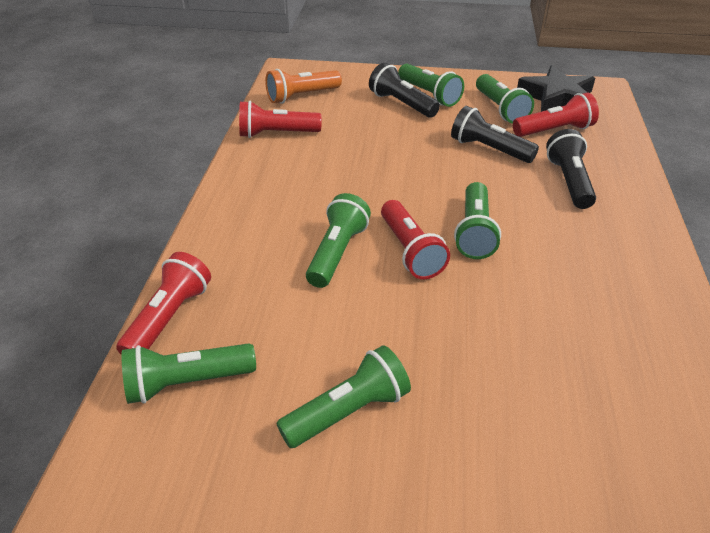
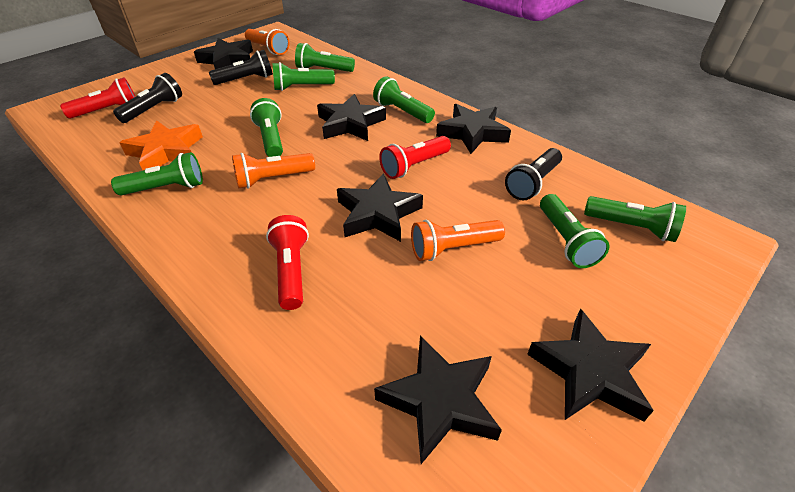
black star: 1 -> 6
green flashlight: 6 -> 7
orange flashlight: 1 -> 3
orange star: 0 -> 1
red flashlight: 4 -> 3

